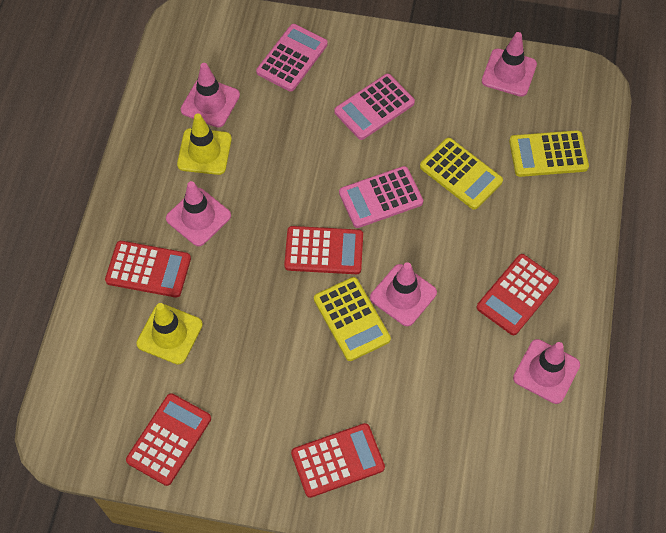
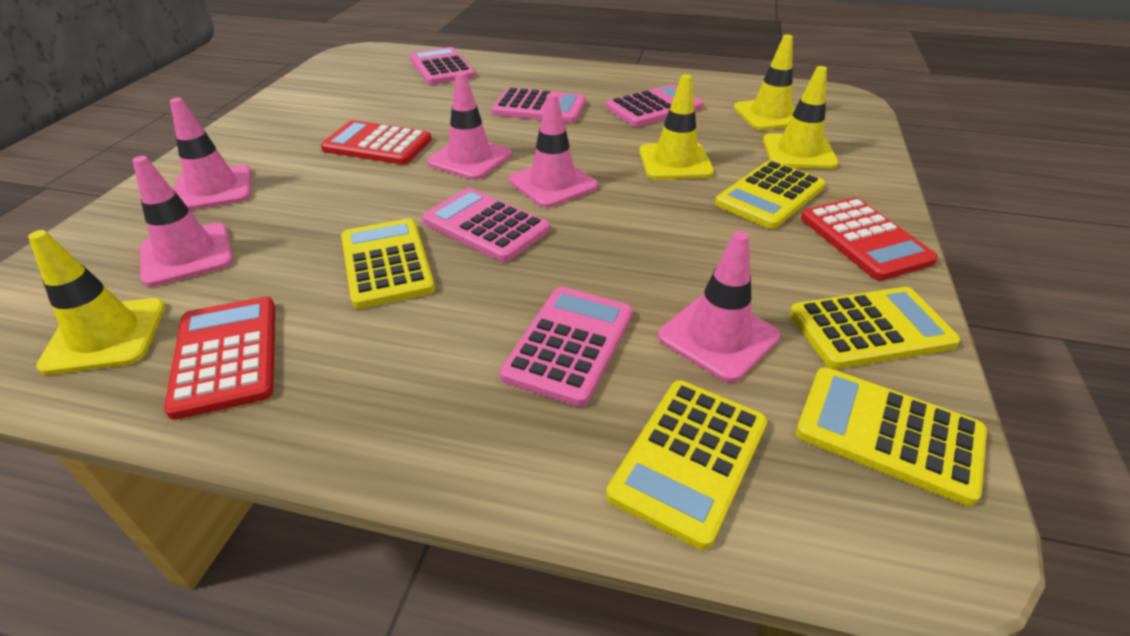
pink calculator: 3 -> 5
red calculator: 5 -> 3
yellow calculator: 3 -> 5
yellow traffic cone: 2 -> 4

